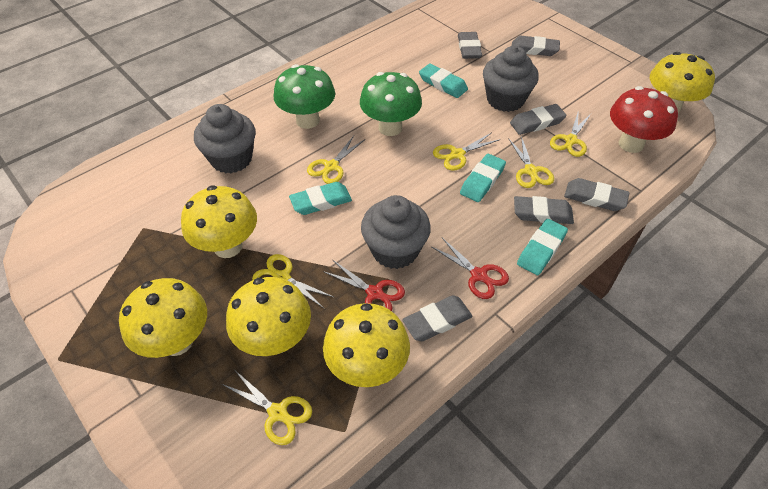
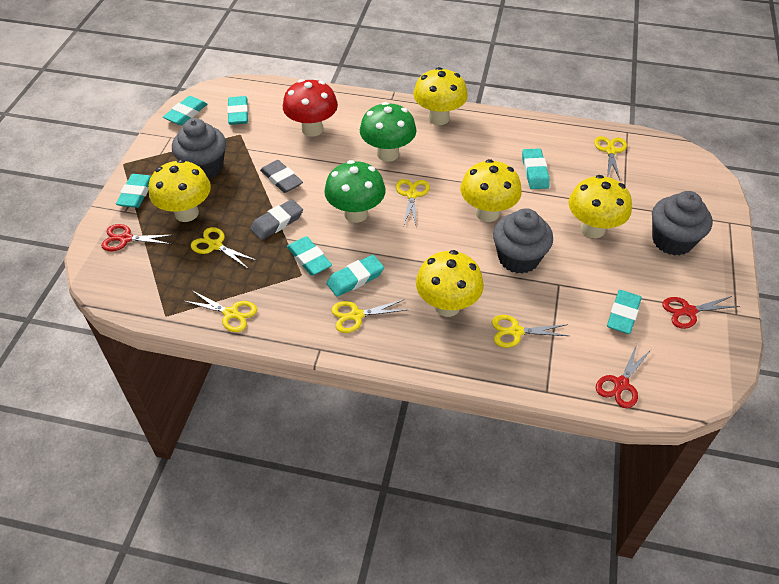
grey eraser: 6 -> 2
red scissors: 2 -> 3
turquoise eraser: 4 -> 7

